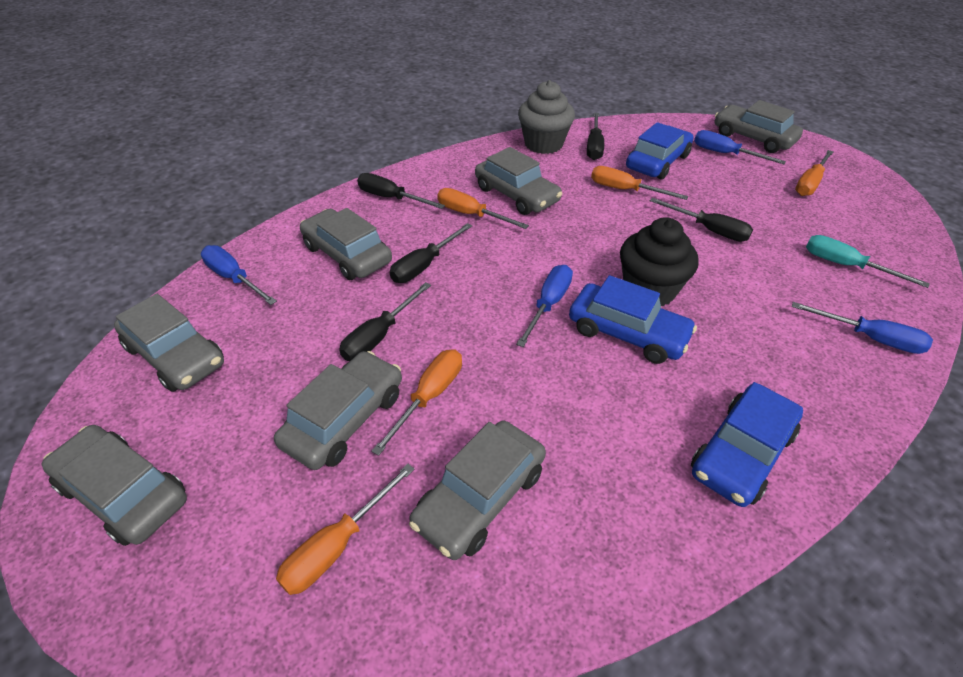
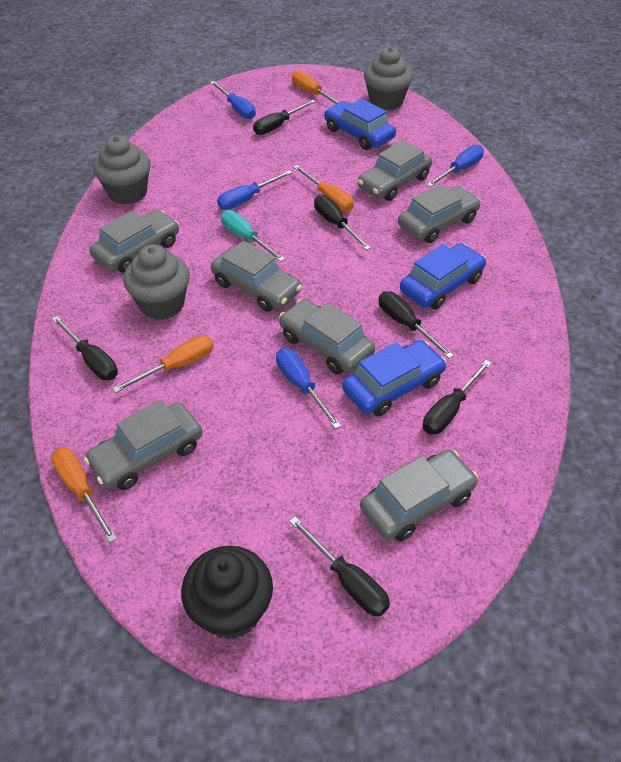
black screwdriver: 5 -> 6
grey cupcake: 1 -> 3
orange screwdriver: 5 -> 4

